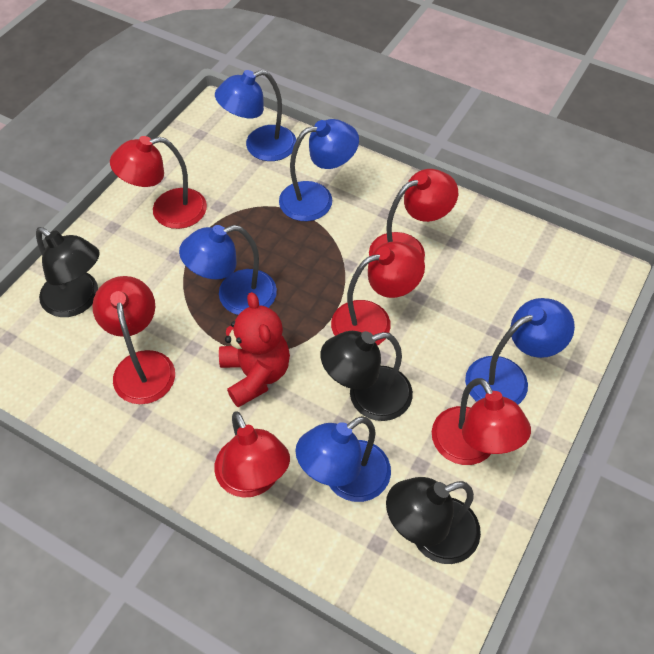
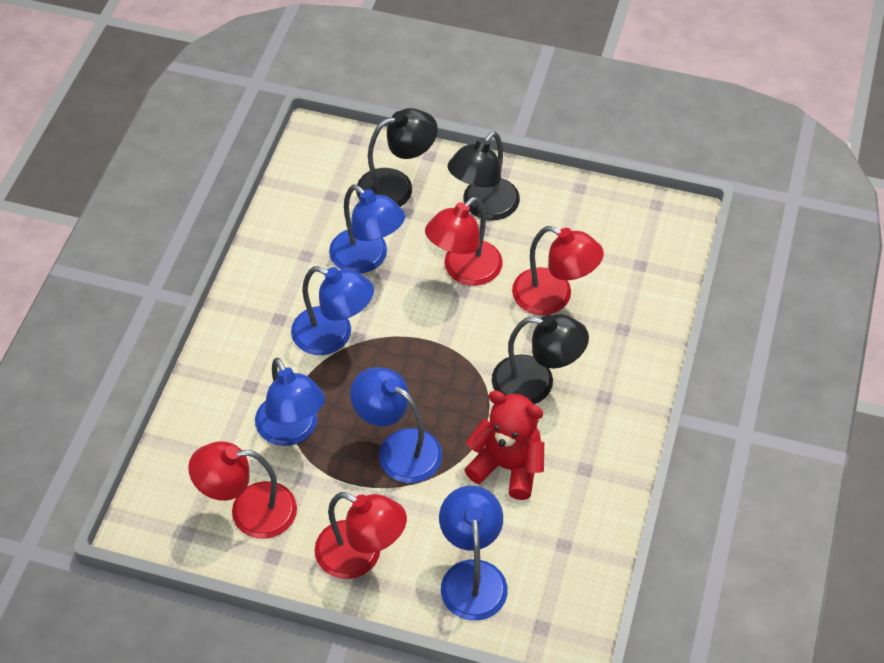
red lamp: 6 -> 4

